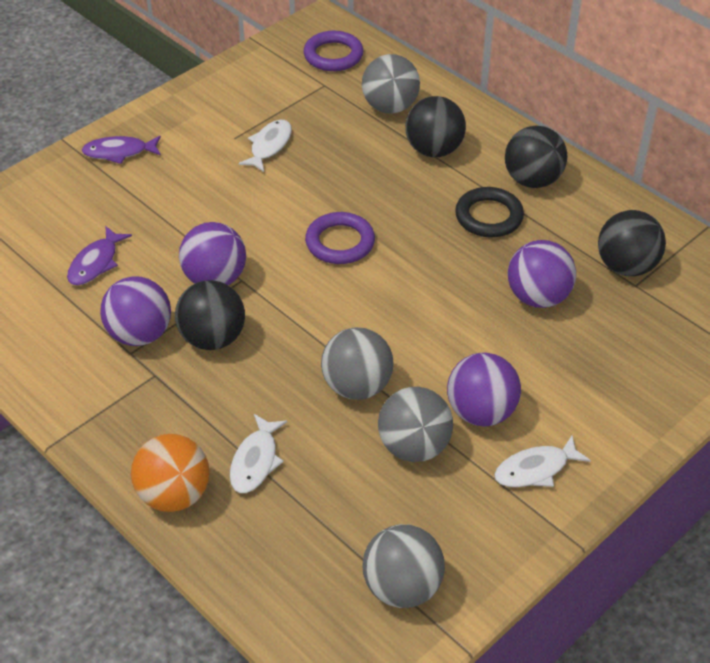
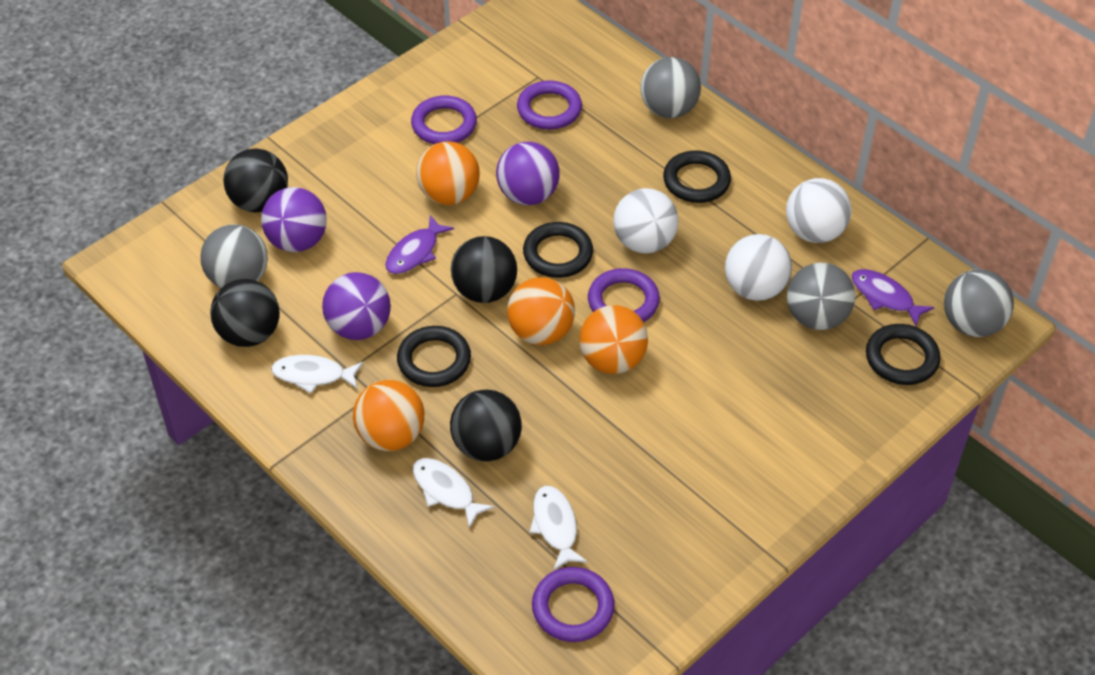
black ring: 1 -> 4
orange ball: 1 -> 4
purple ball: 4 -> 3
purple ring: 2 -> 4
white ball: 0 -> 3

